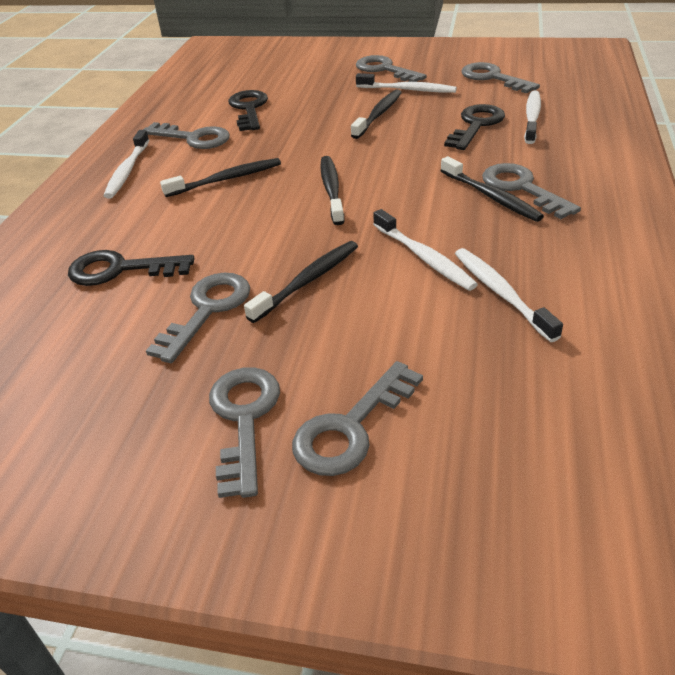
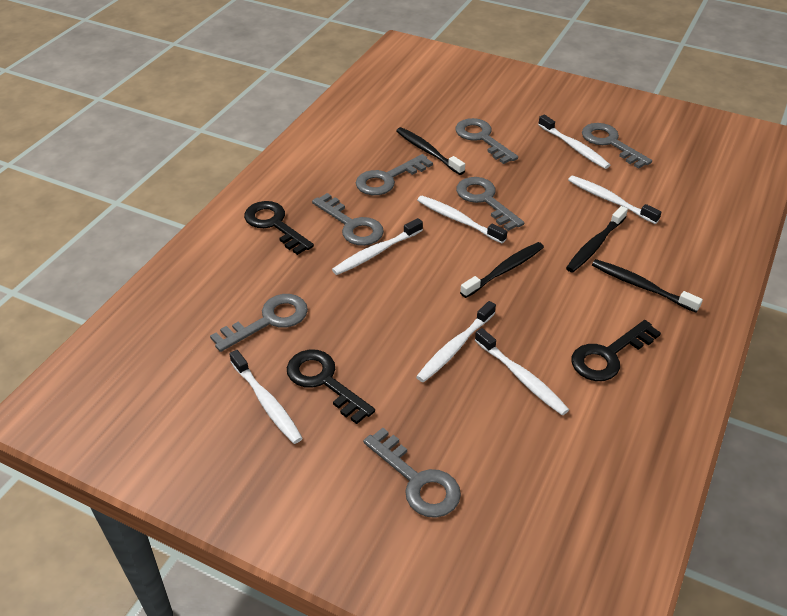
black toothbrush: 5 -> 4
white toothbrush: 5 -> 7

